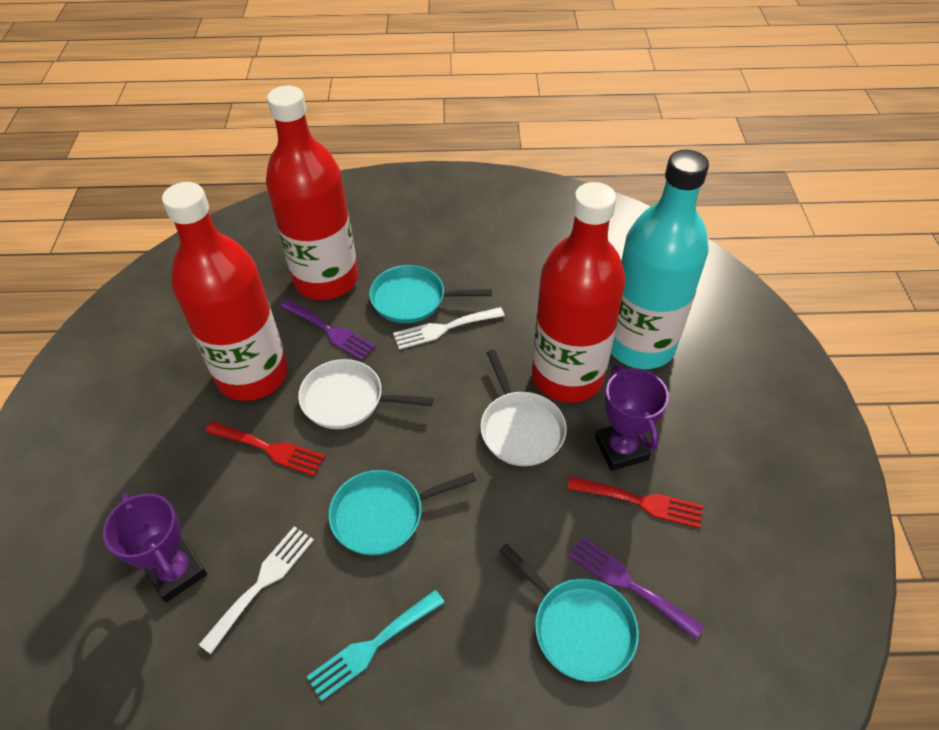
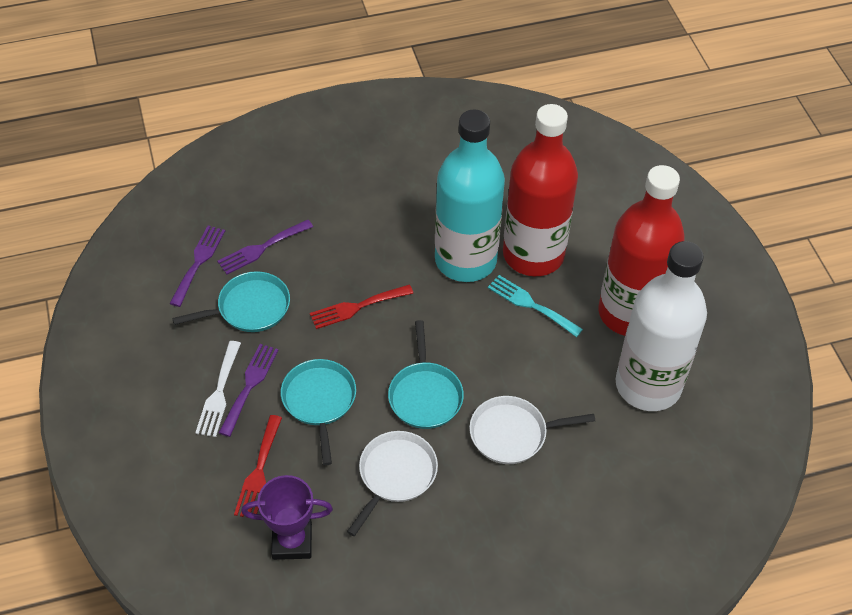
purple fork: 2 -> 3
purple trophy: 2 -> 1
red bottle: 3 -> 2
white bottle: 0 -> 1
white fork: 2 -> 1

